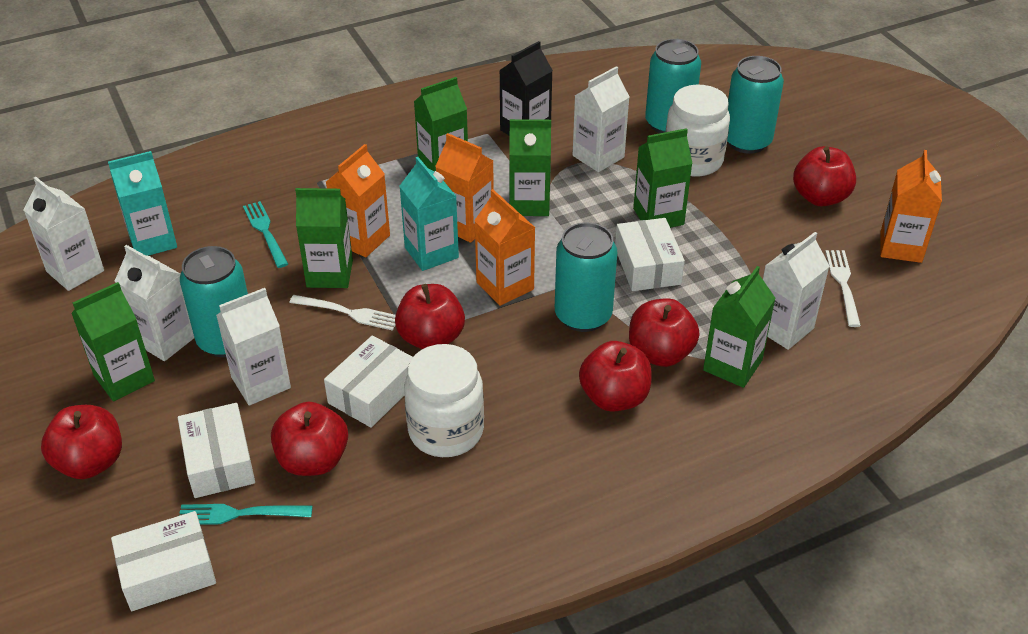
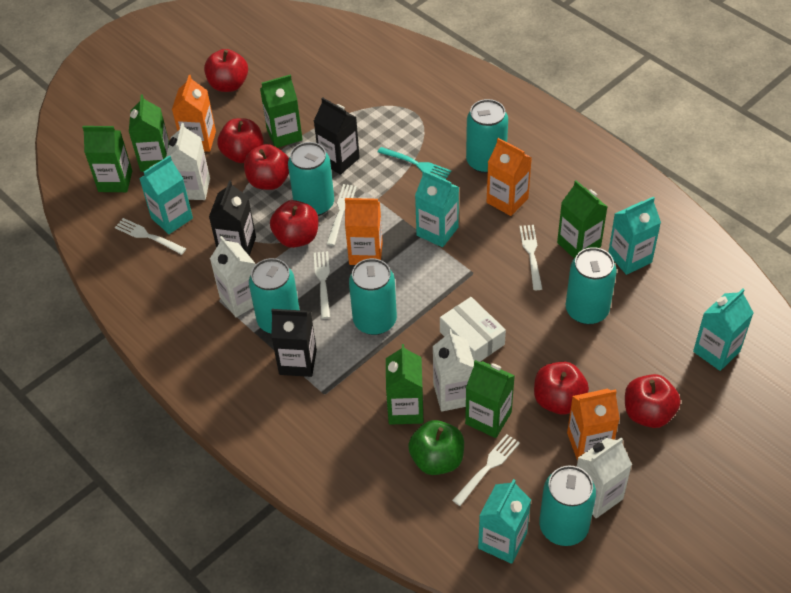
black carton: 1 -> 3
green apple: 0 -> 1
turquoise can: 4 -> 6
turquoise carton: 2 -> 5
turquoise fork: 2 -> 1
white box: 4 -> 1
white carton: 5 -> 4
white fork: 2 -> 5
white jar: 2 -> 0

